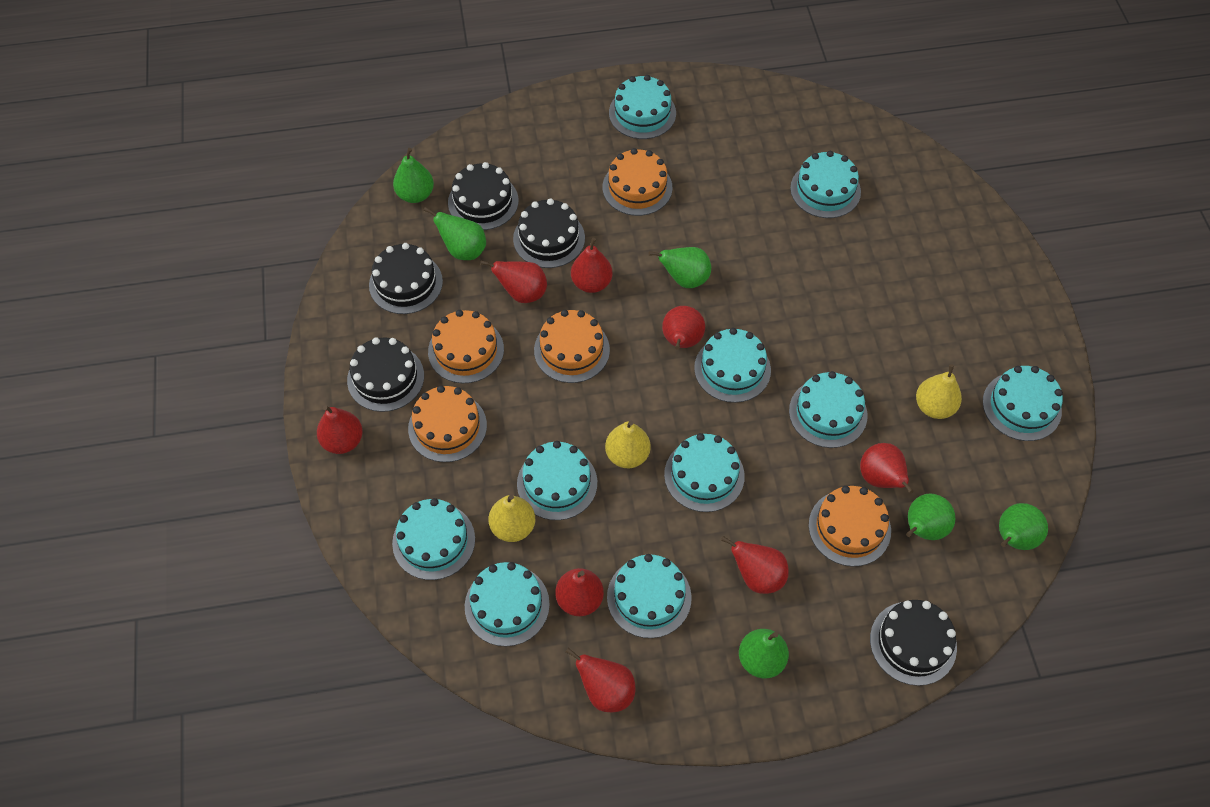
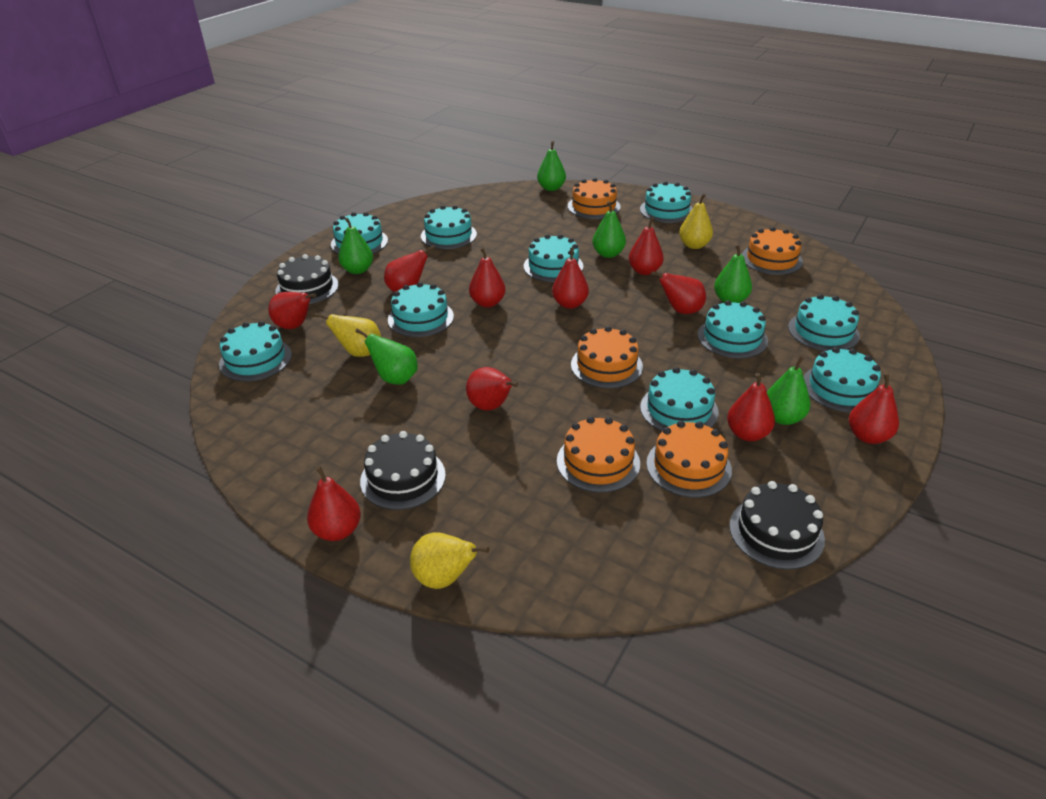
black cake: 5 -> 3
red pear: 8 -> 10

